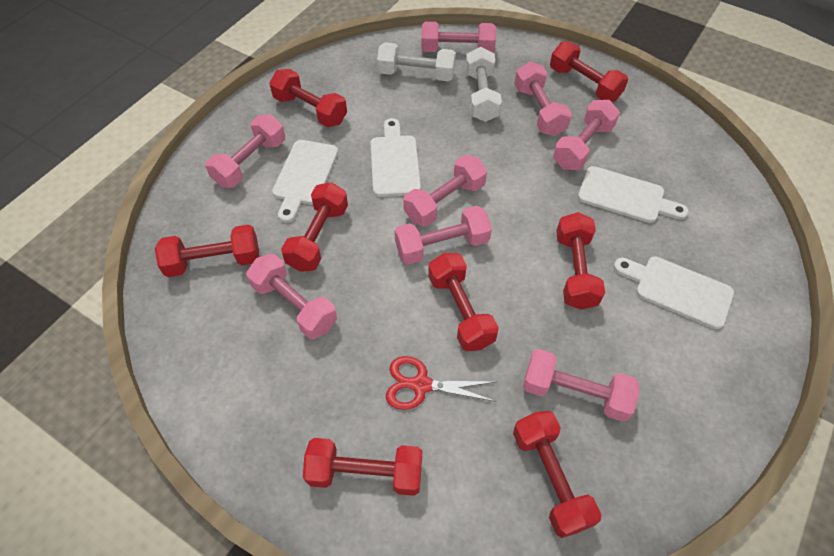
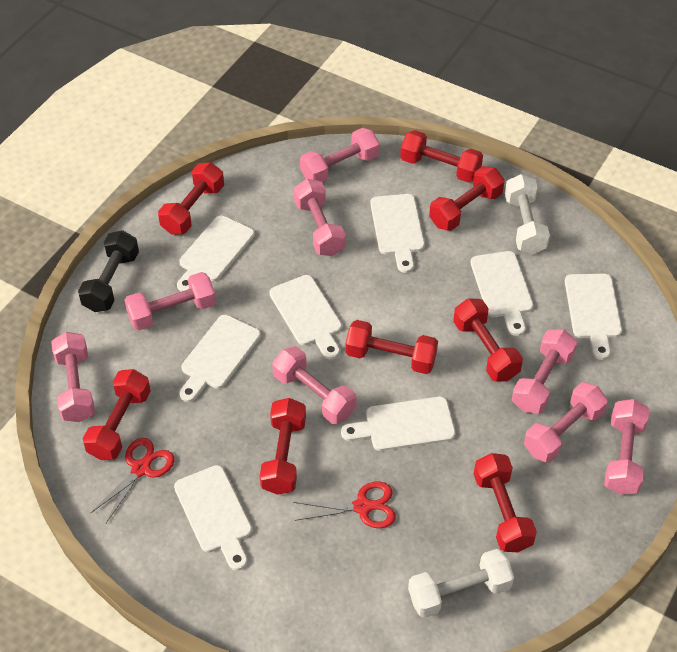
black dumbbell: 0 -> 1
red scissors: 1 -> 2
white cutting board: 4 -> 8

